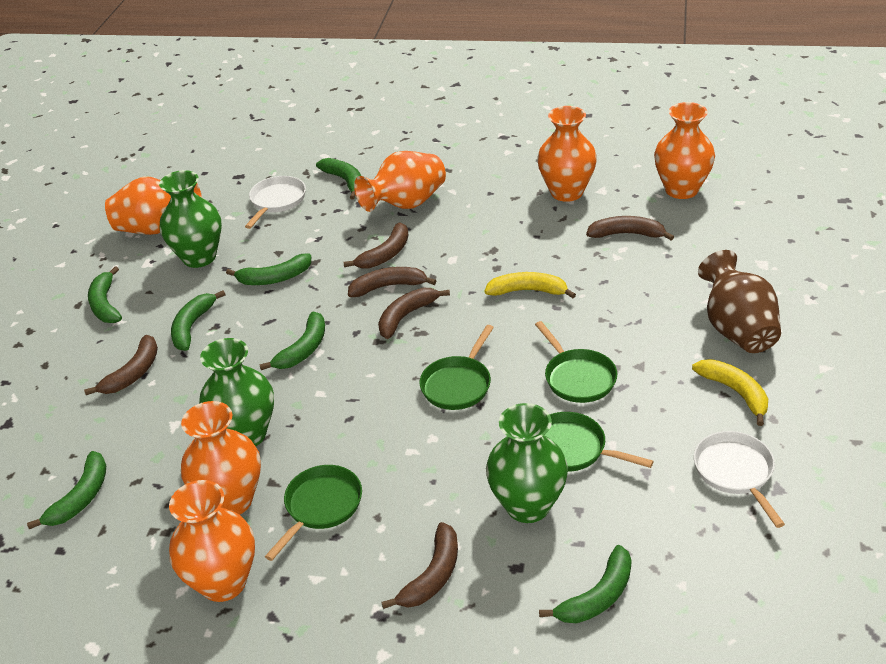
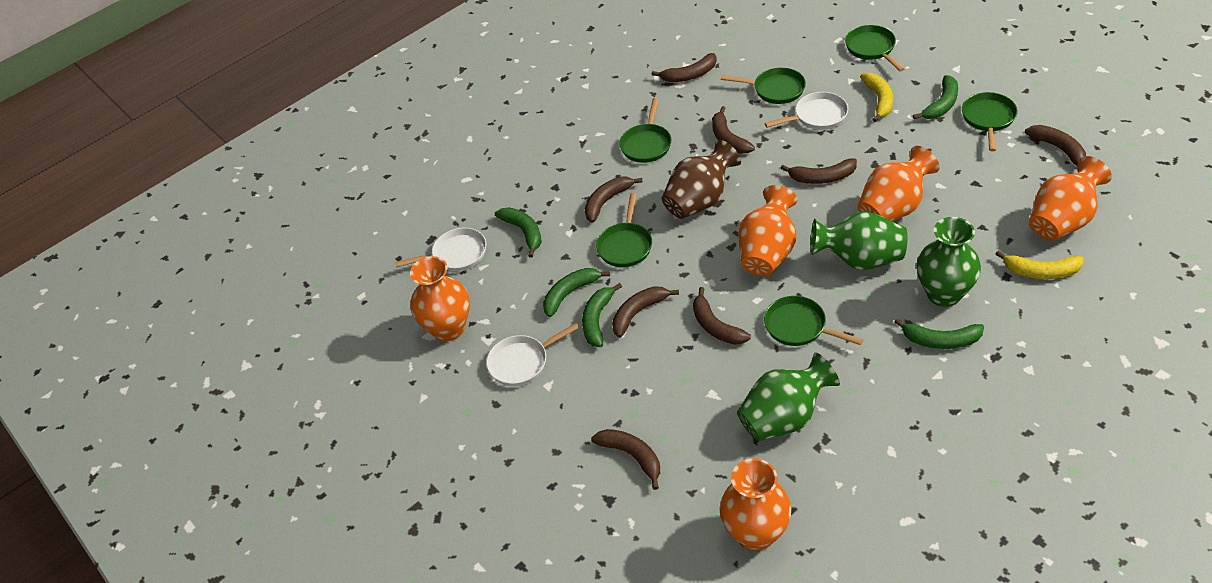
brown banana: 6 -> 8
green banana: 7 -> 5
green pan: 4 -> 6
orange vase: 6 -> 5
white pan: 2 -> 3

